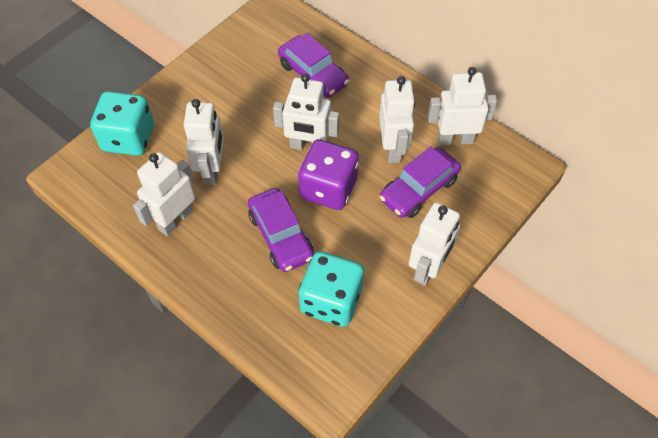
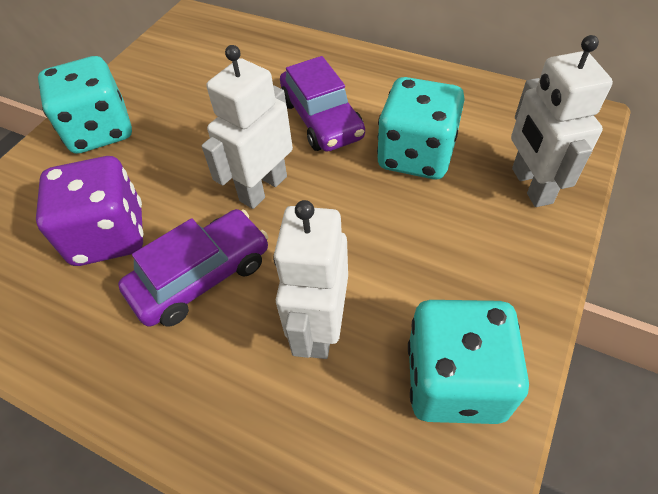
purple car: 3 -> 2
turquoise dice: 2 -> 3
white robot: 6 -> 3

